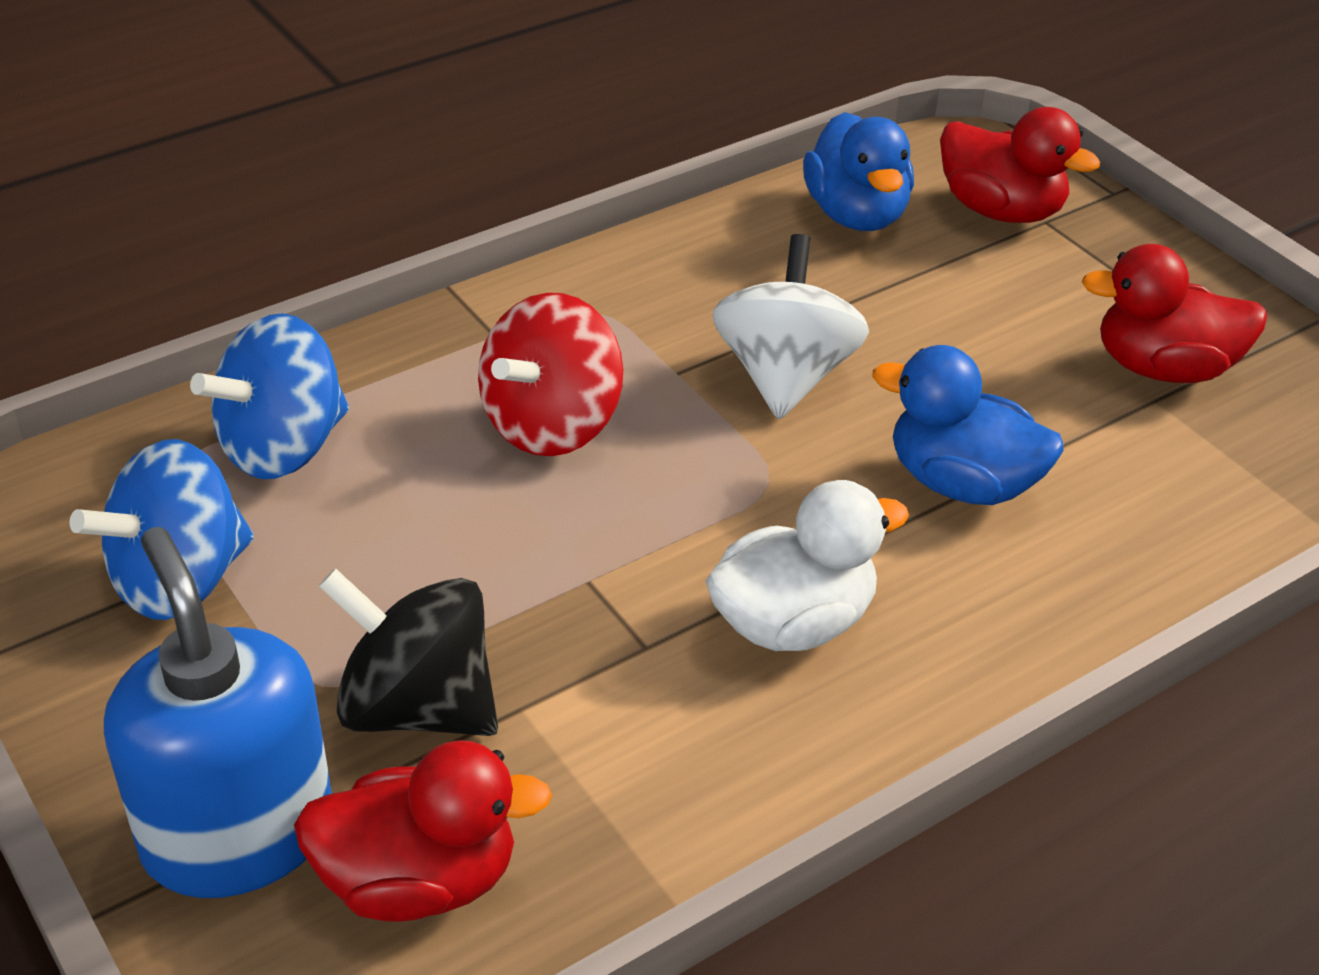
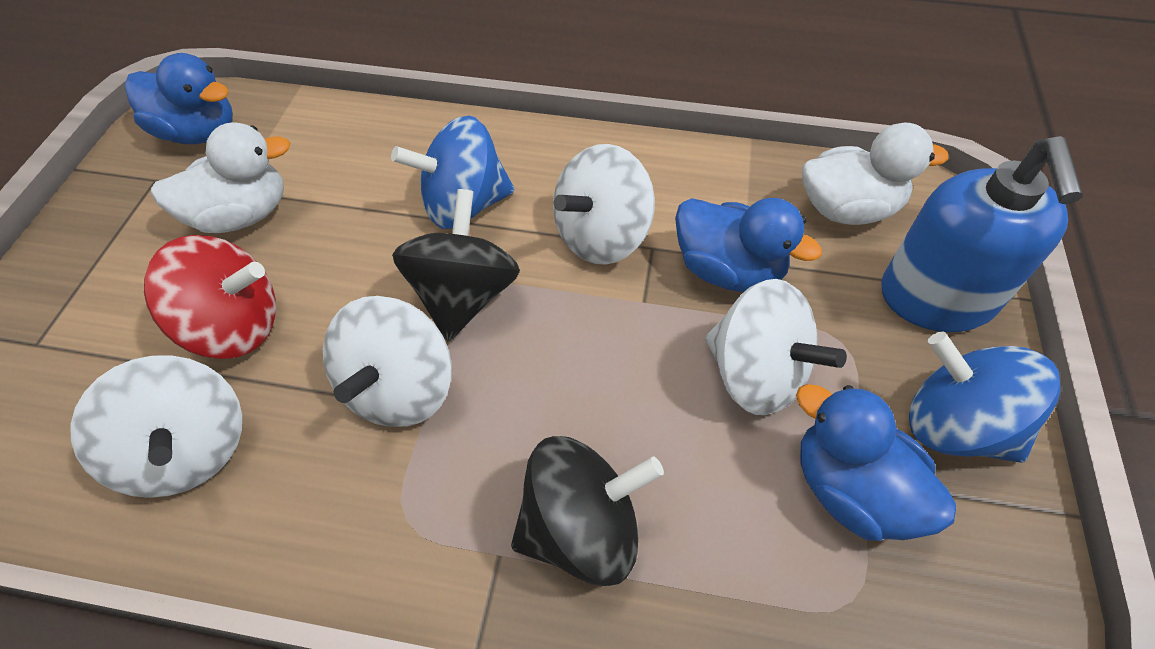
black spinning top: 1 -> 2
blue duck: 2 -> 3
red duck: 3 -> 0
white duck: 1 -> 2
white spinning top: 1 -> 4

